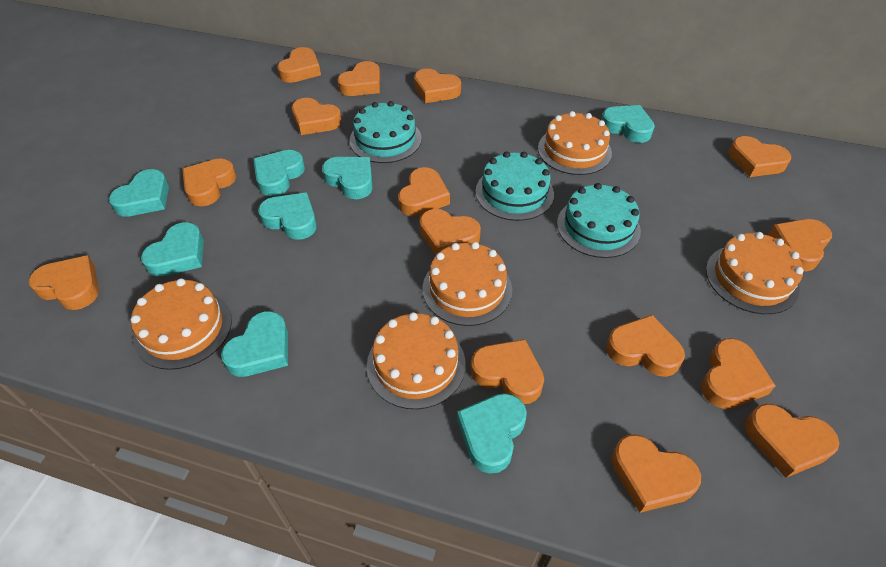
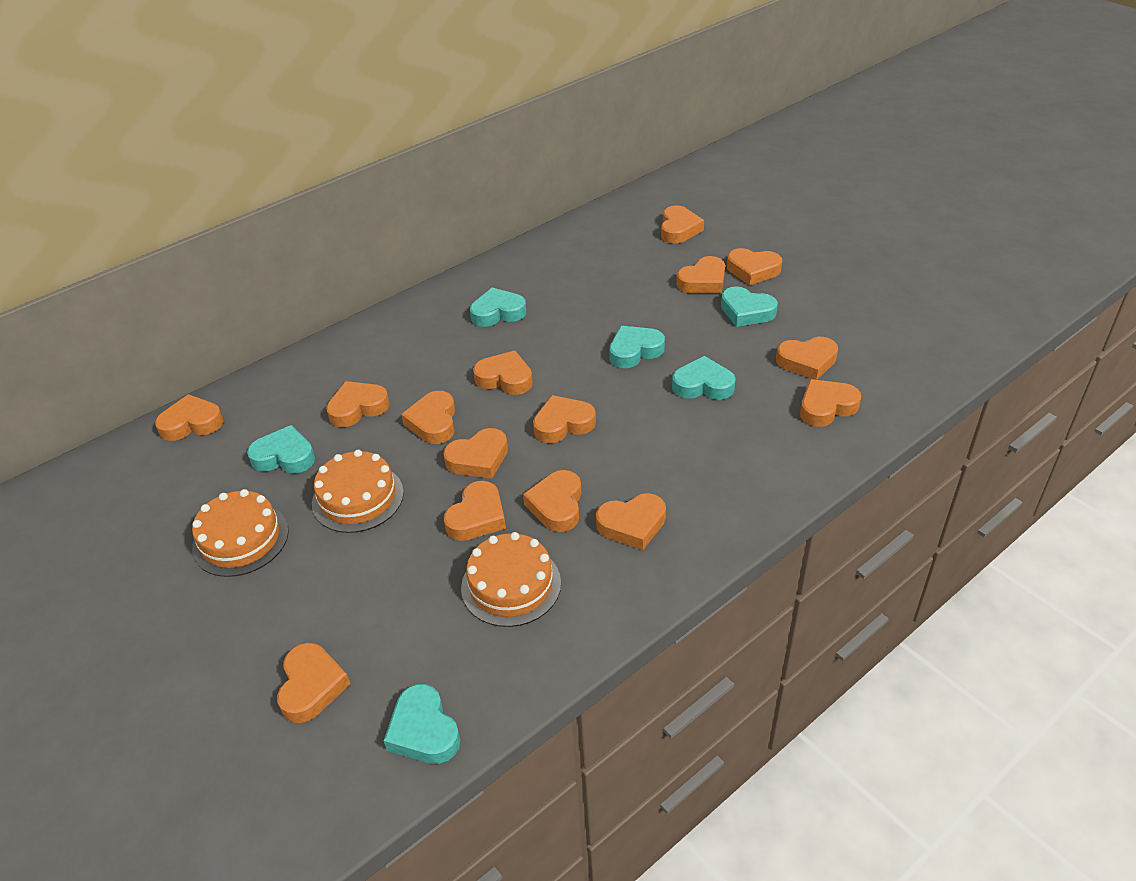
orange cake: 5 -> 3
turquoise cake: 3 -> 0
turquoise heart: 8 -> 6

